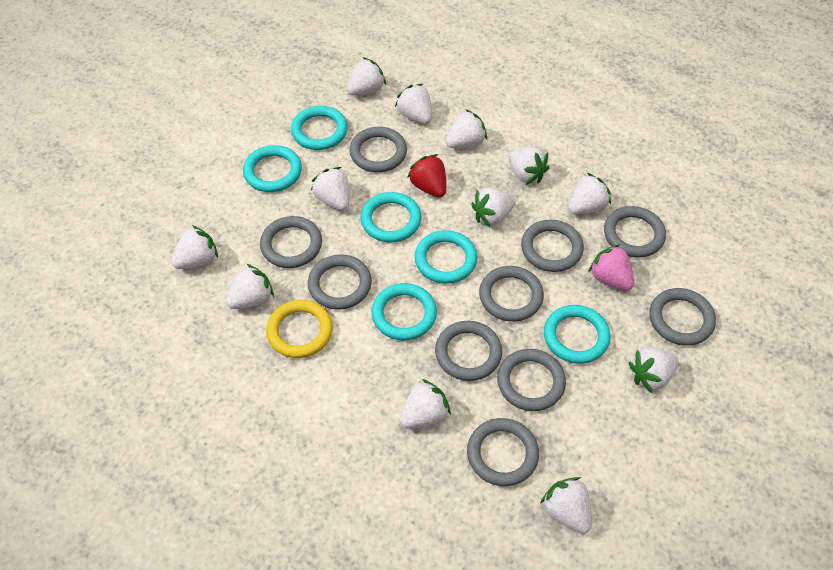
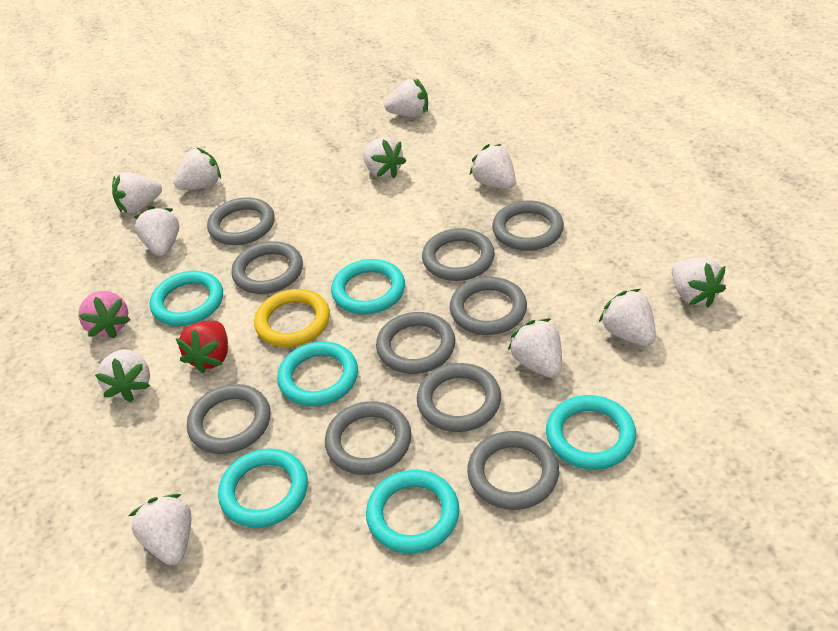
white strawberry: 12 -> 11

